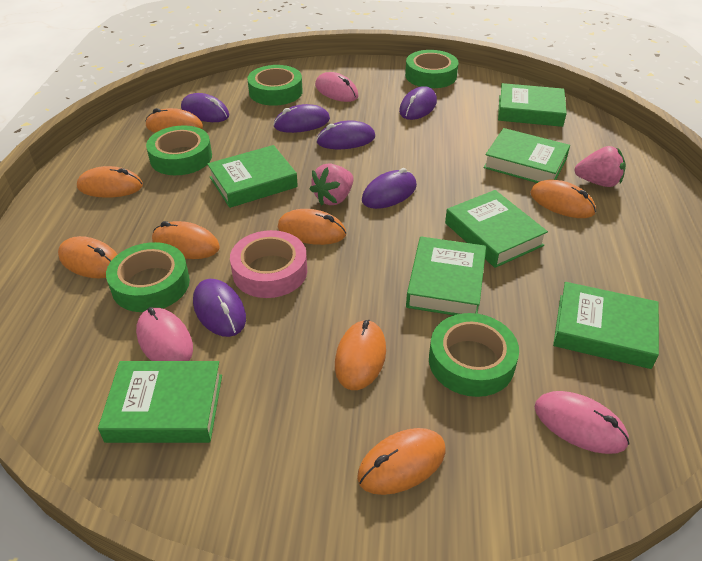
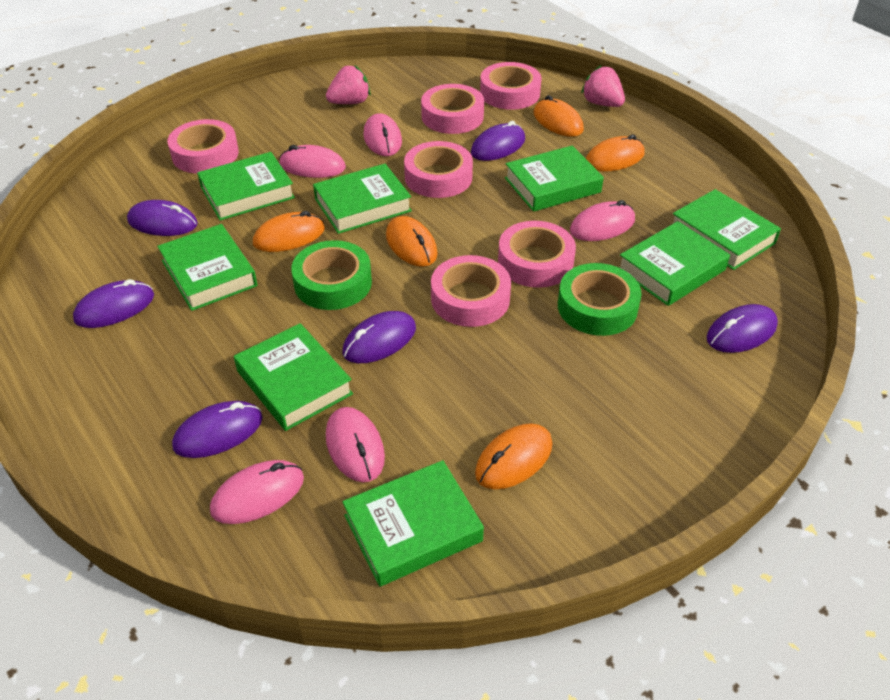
green book: 7 -> 8
green tape: 5 -> 2
orange mouse: 8 -> 5
pink mouse: 3 -> 5
pink tape: 1 -> 6

